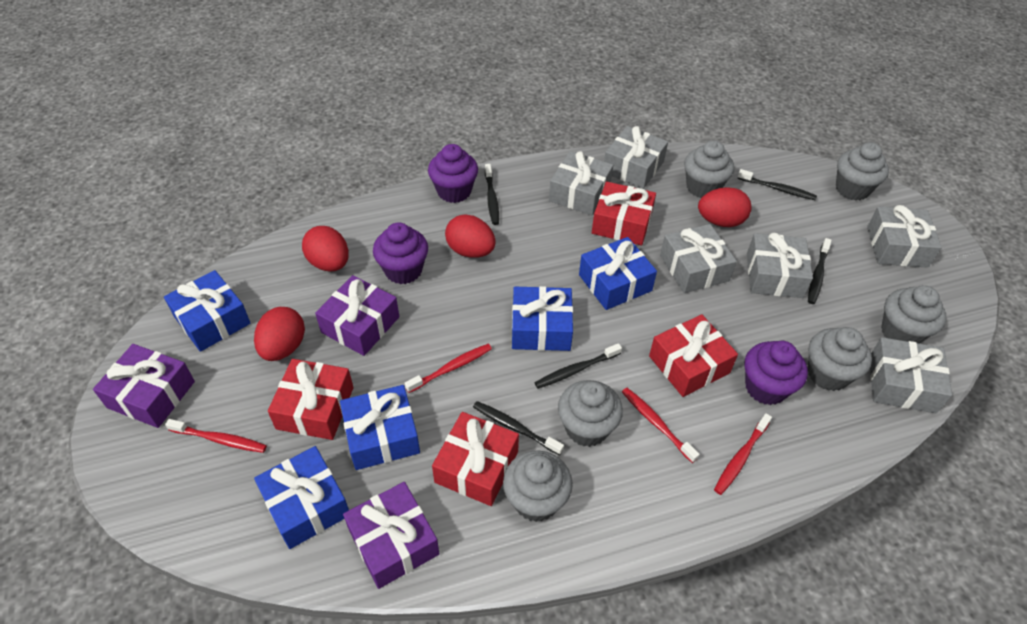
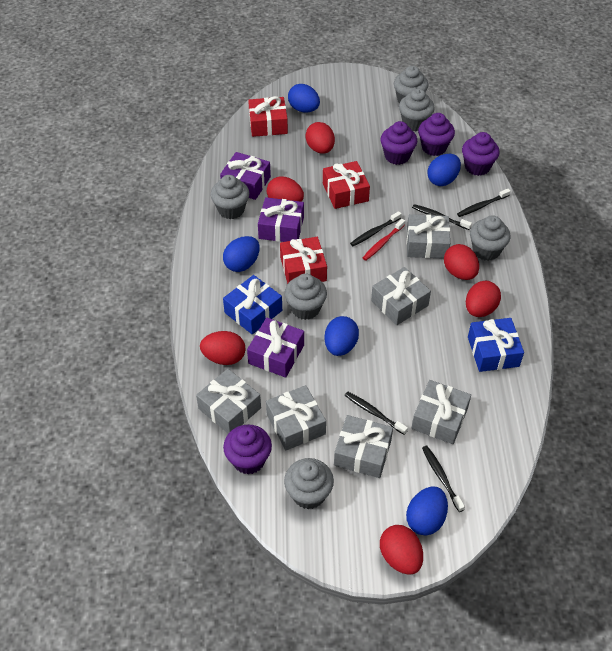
blue egg: 0 -> 5
blue gift: 5 -> 2
purple cupcake: 3 -> 4
red egg: 4 -> 6
red gift: 4 -> 3
red toothbrush: 4 -> 1

